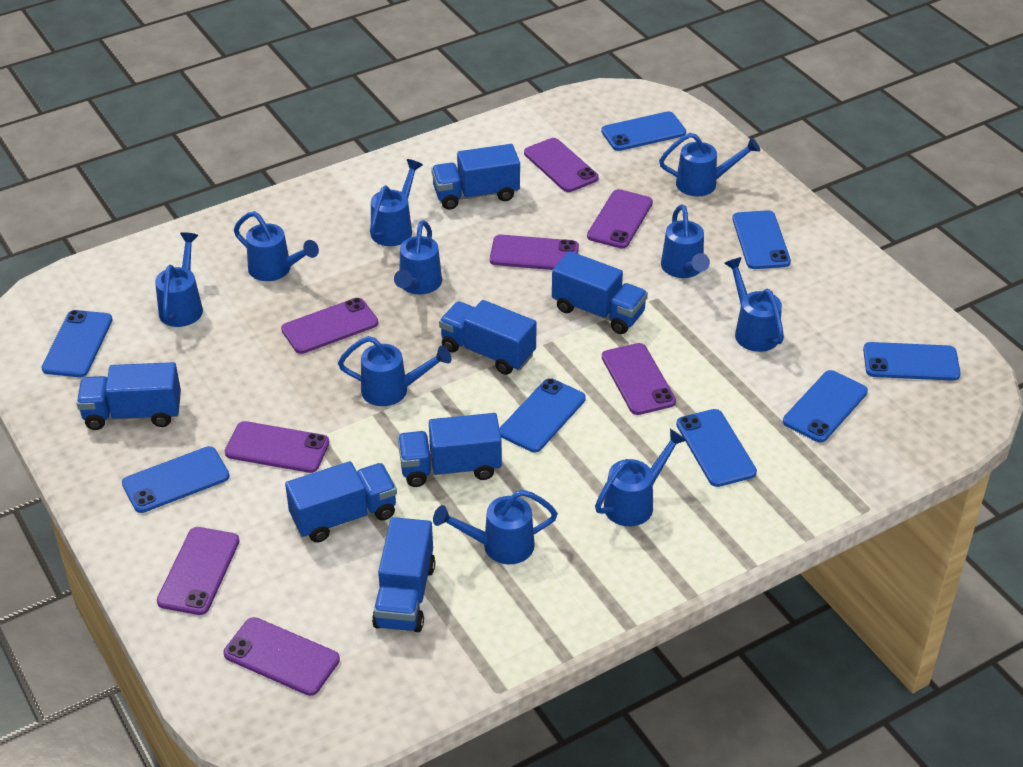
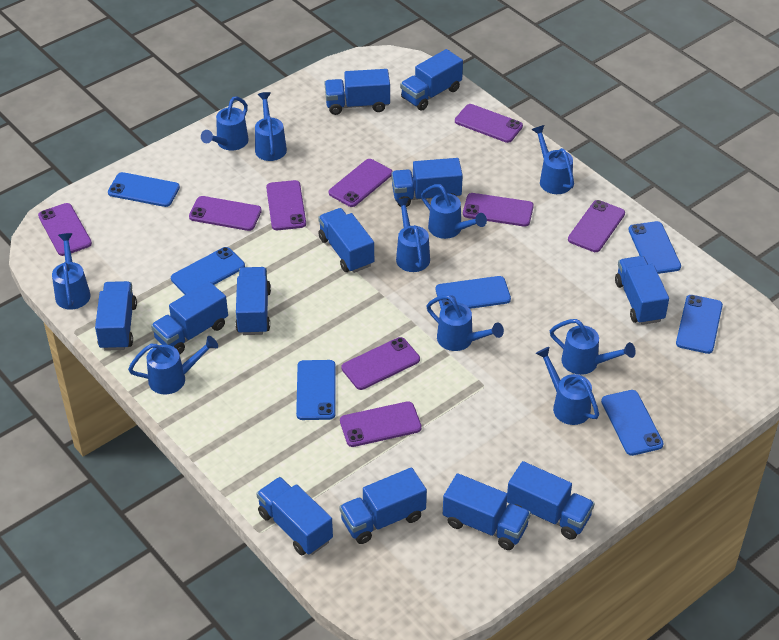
blue phone: 8 -> 7
blue truck: 7 -> 12
purple phone: 8 -> 9

